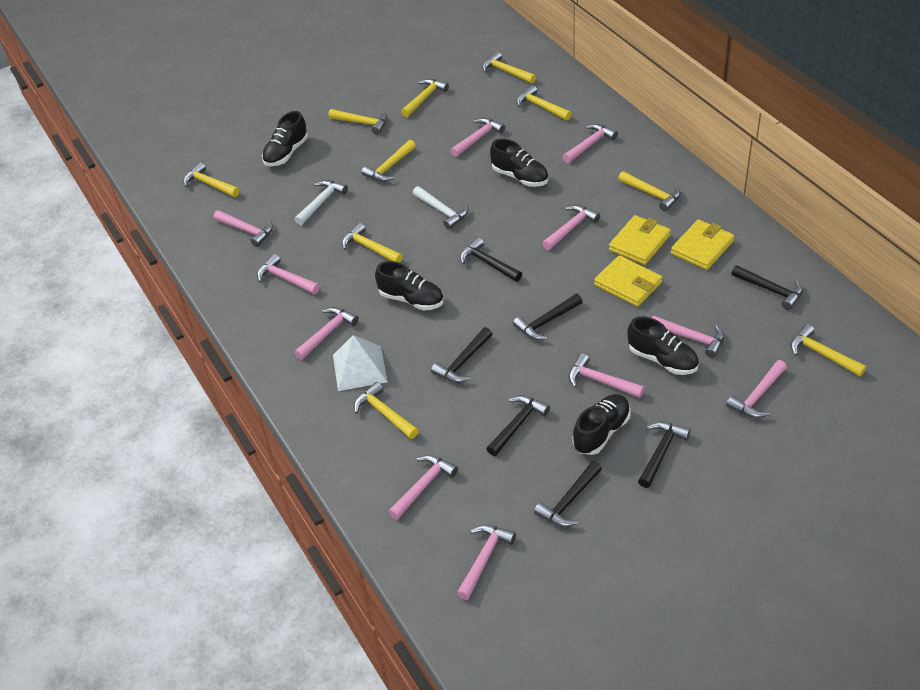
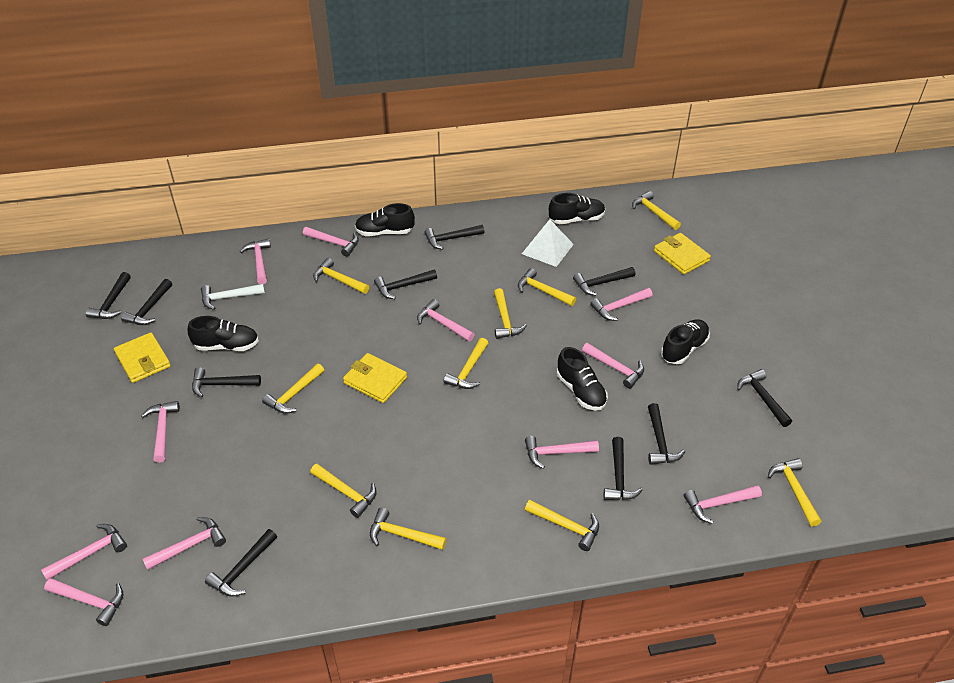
black hammer: 7 -> 10
white hammer: 2 -> 1

